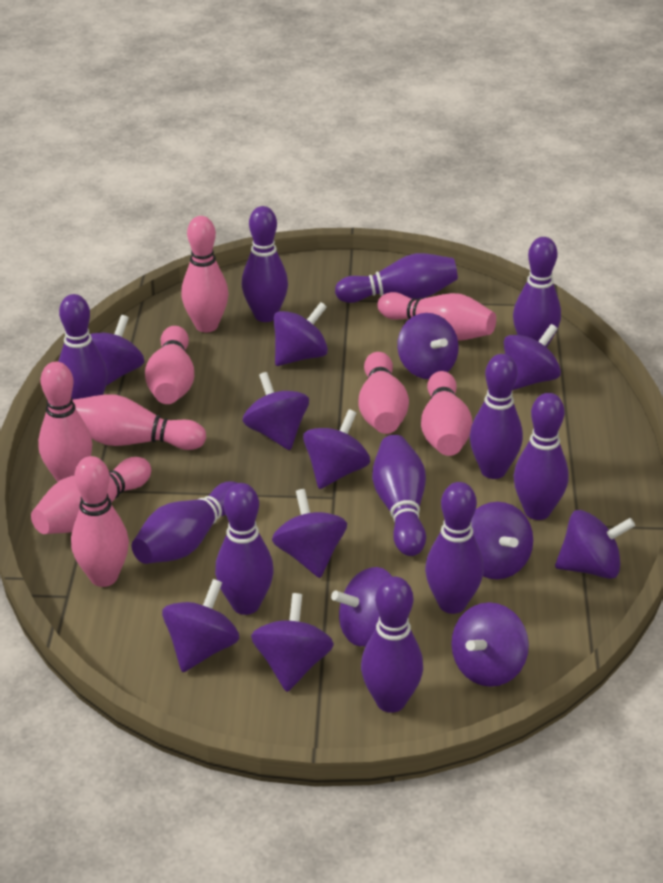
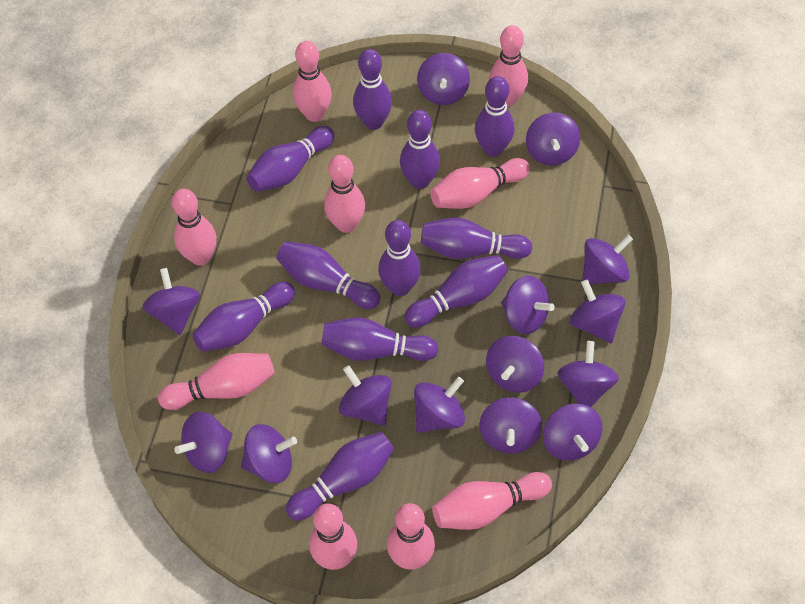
purple spinning top: 13 -> 14

